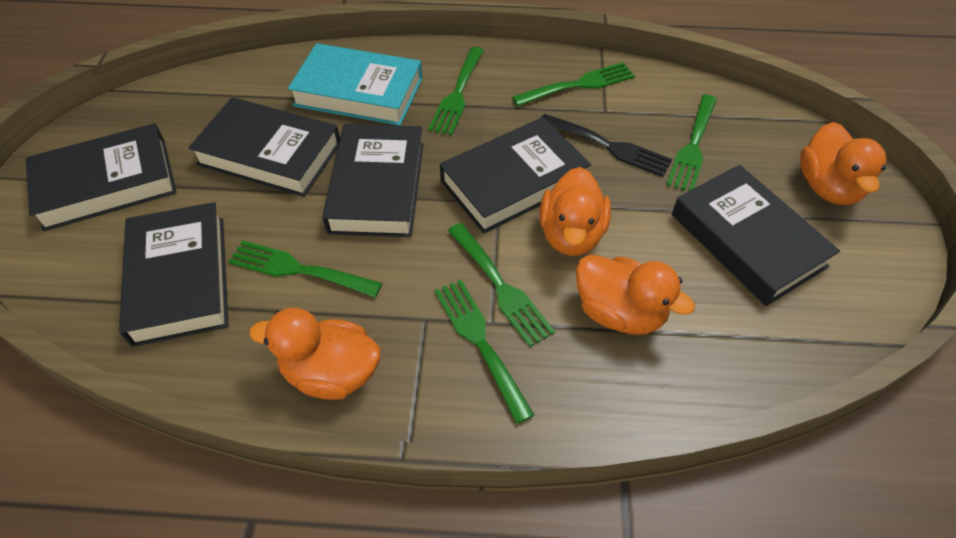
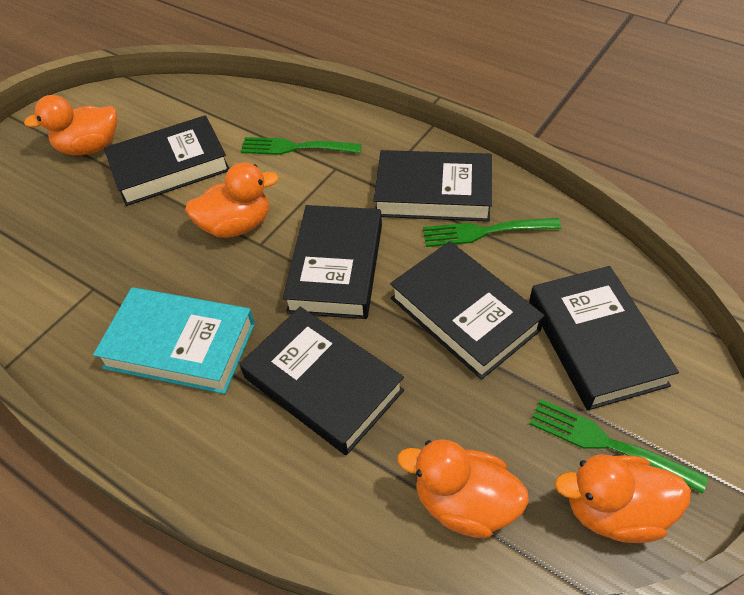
black fork: 1 -> 0
green fork: 6 -> 3

